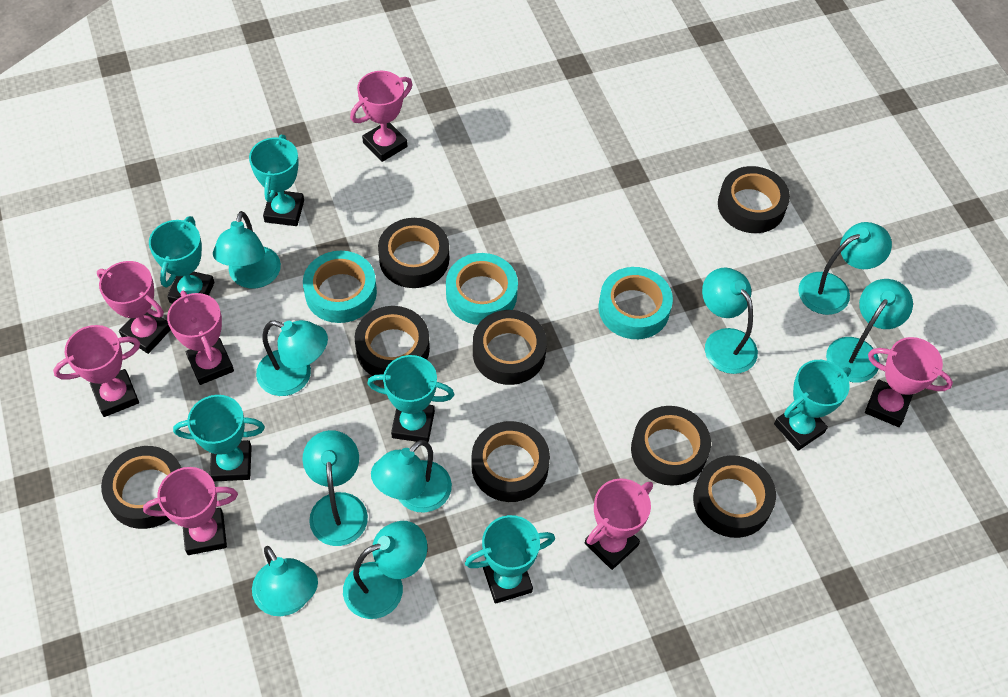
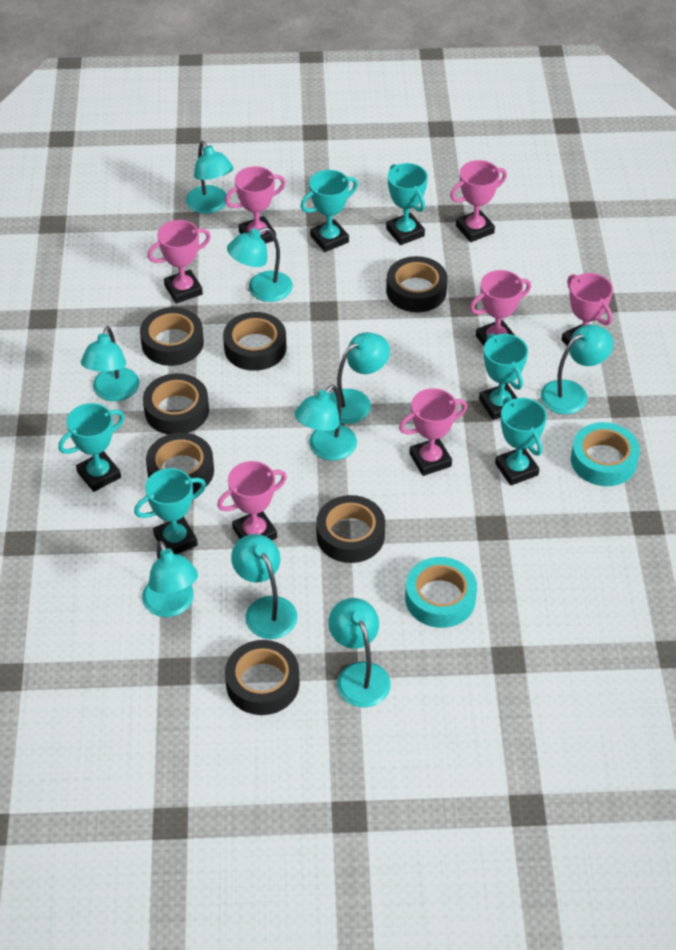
black tape: 8 -> 7
turquoise tape: 3 -> 2

